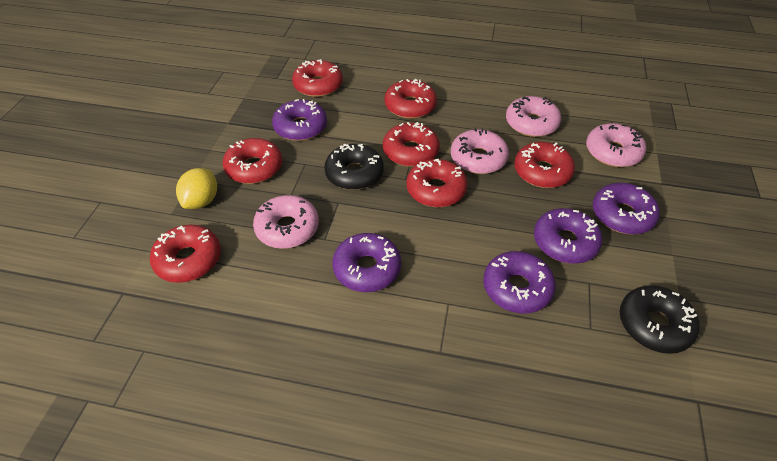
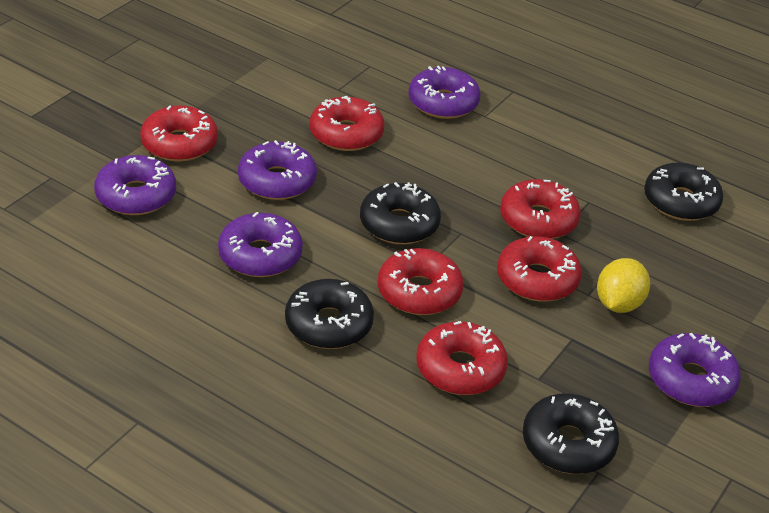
black donut: 2 -> 4
pink donut: 4 -> 0
red donut: 7 -> 6

